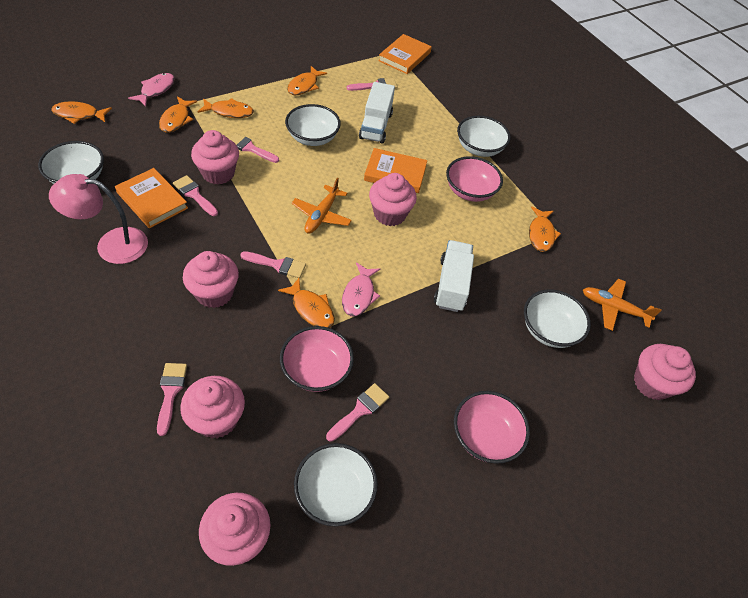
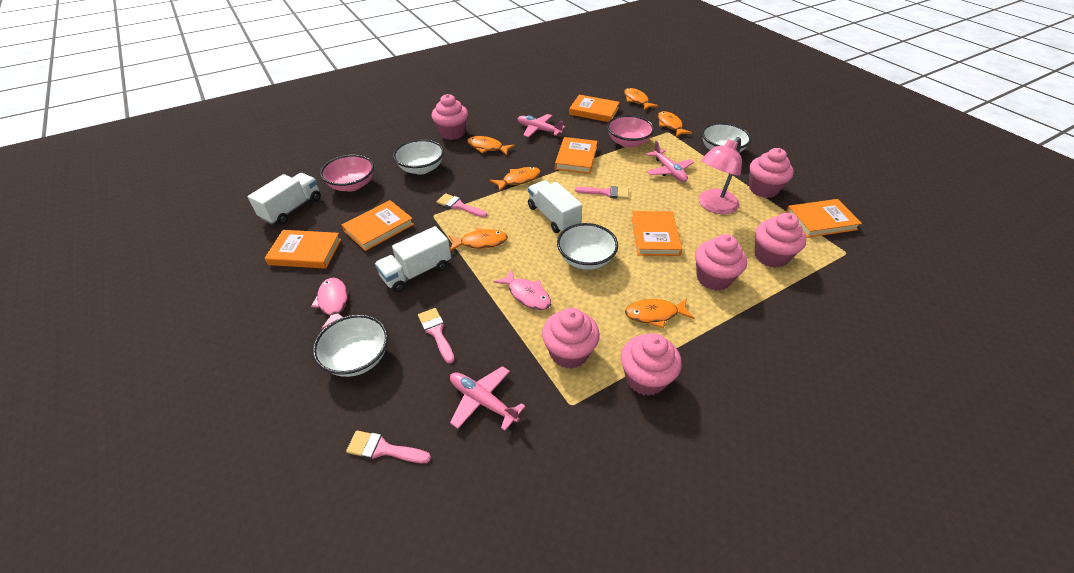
orange book: 3 -> 6
orange plane: 2 -> 0
pink bowl: 3 -> 2
pink brush: 6 -> 4
pink plane: 0 -> 3
white bowl: 5 -> 4
white truck: 2 -> 3

